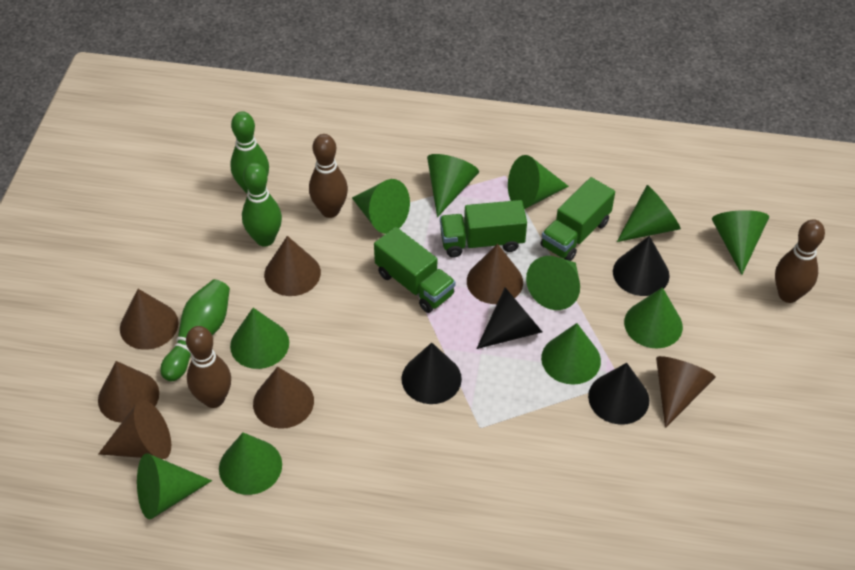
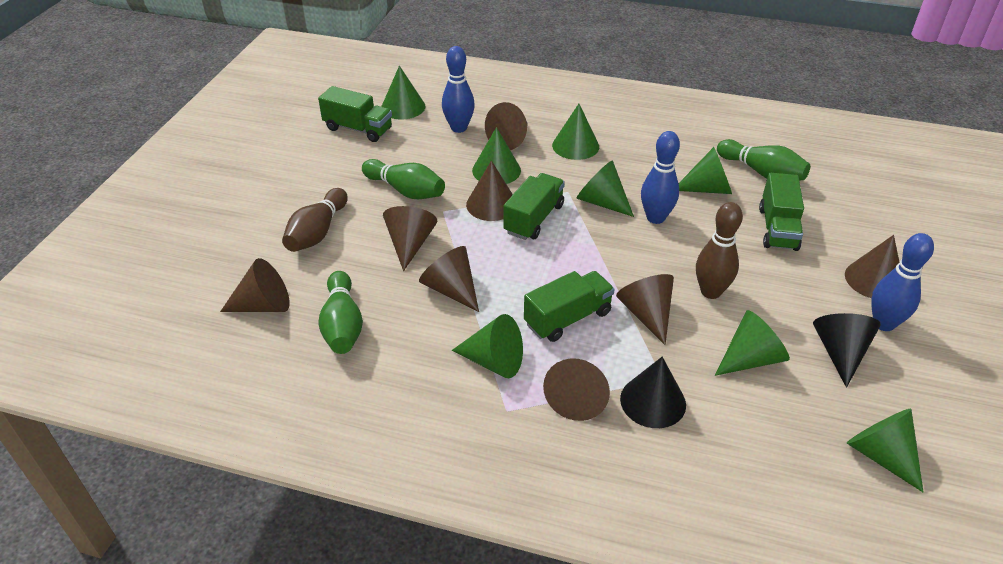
black cone: 4 -> 2
blue bowling pin: 0 -> 3
brown bowling pin: 3 -> 2
brown cone: 7 -> 8
green cone: 11 -> 8
green truck: 3 -> 4

